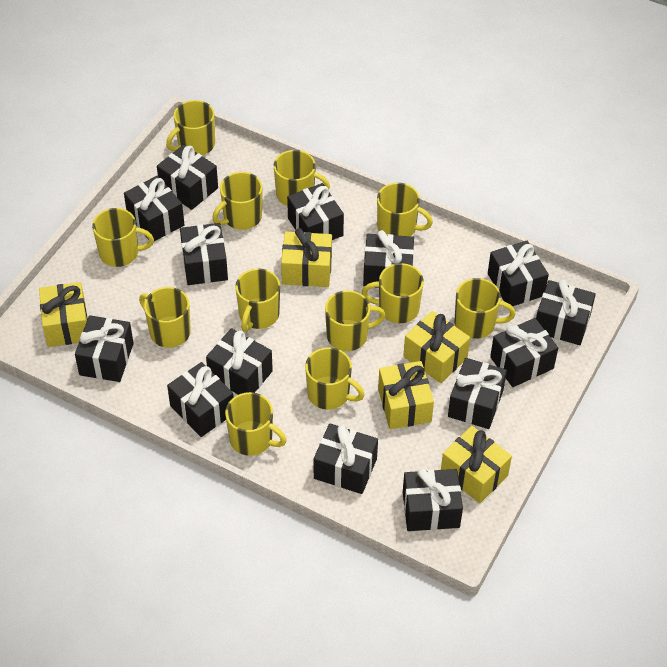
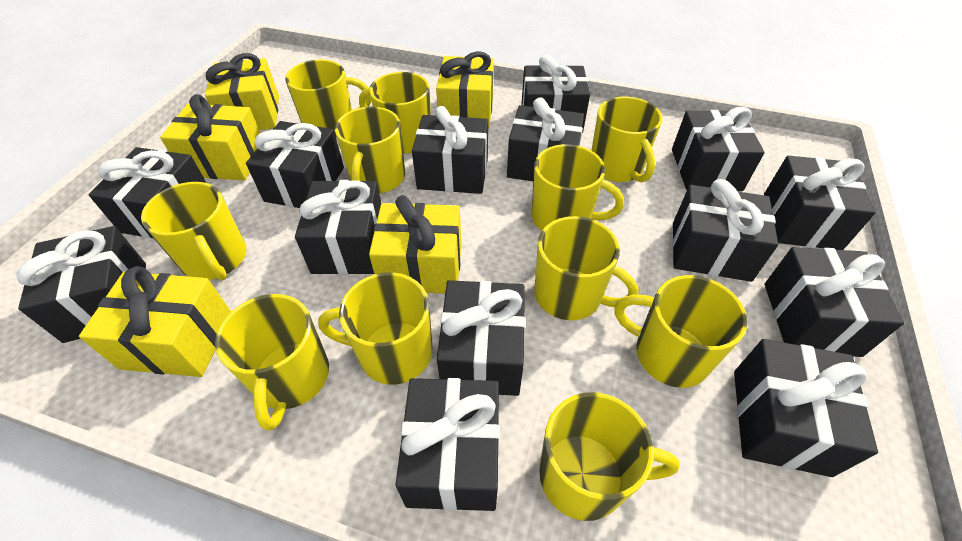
yellow mug: 12 -> 11

